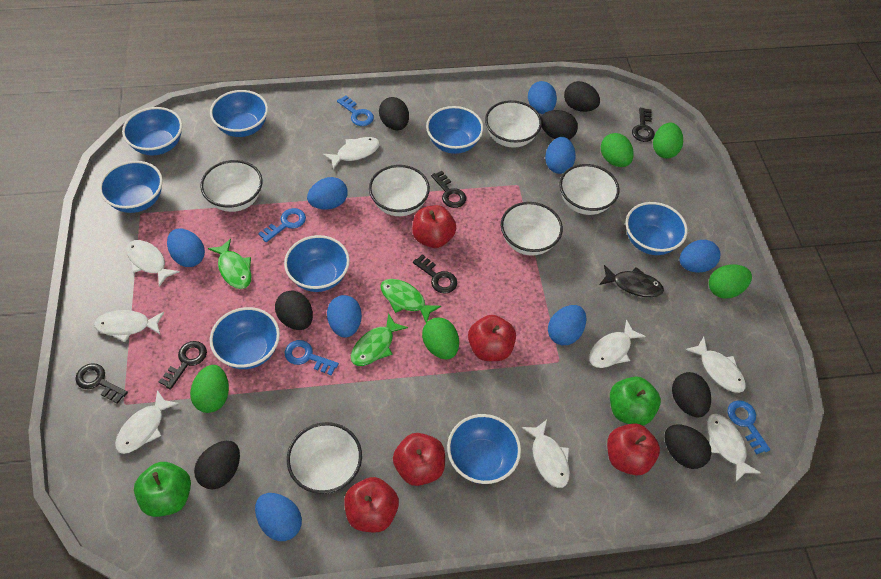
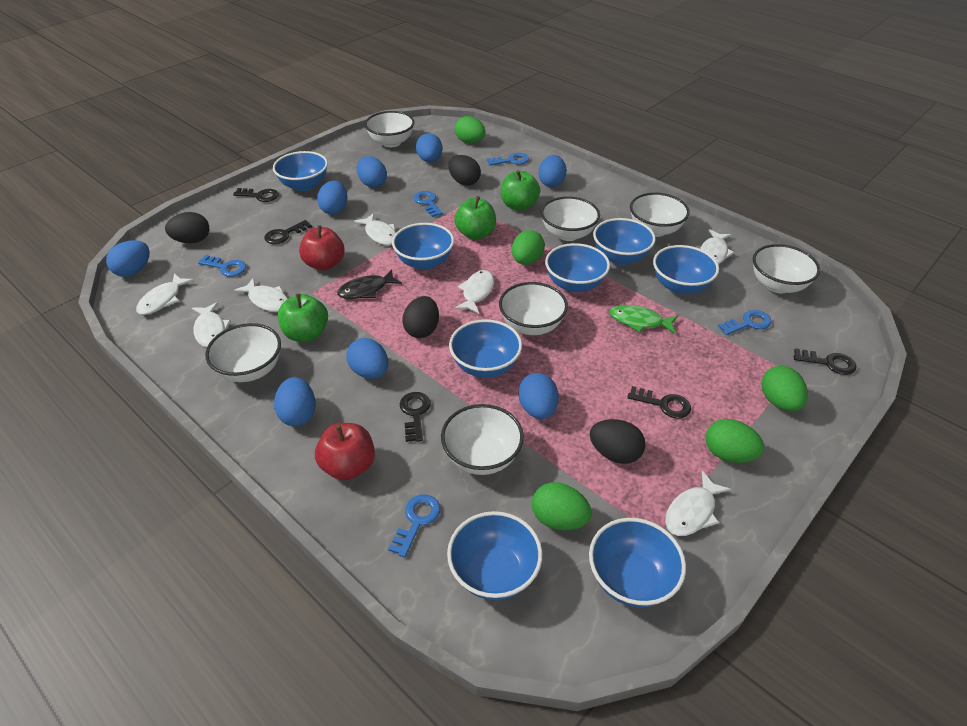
black egg: 7 -> 4
blue key: 4 -> 5
green apple: 2 -> 3
green fish: 3 -> 1
red apple: 5 -> 2
white bowl: 6 -> 7
white fish: 8 -> 7

